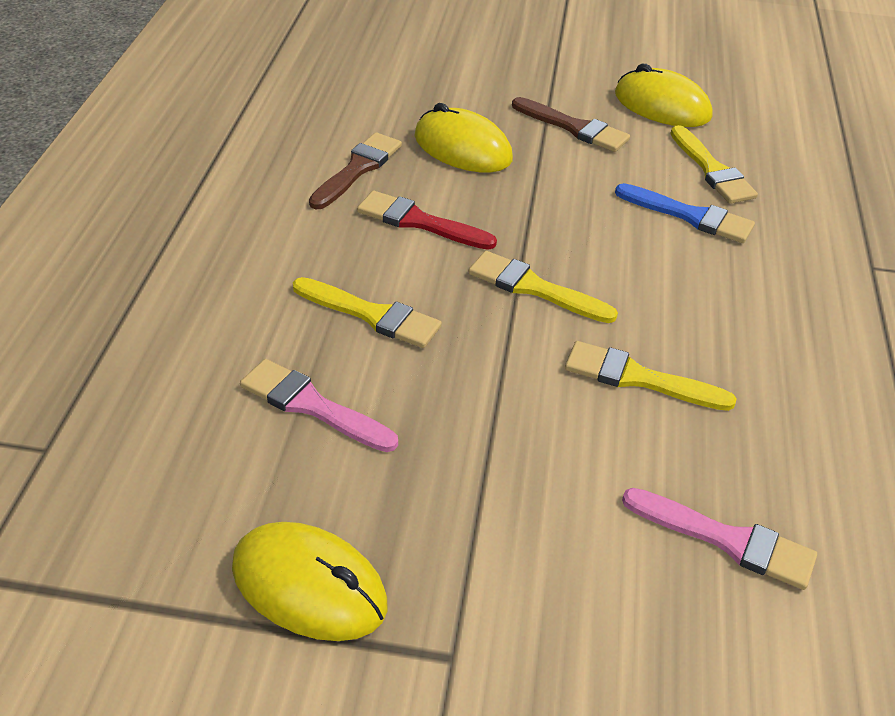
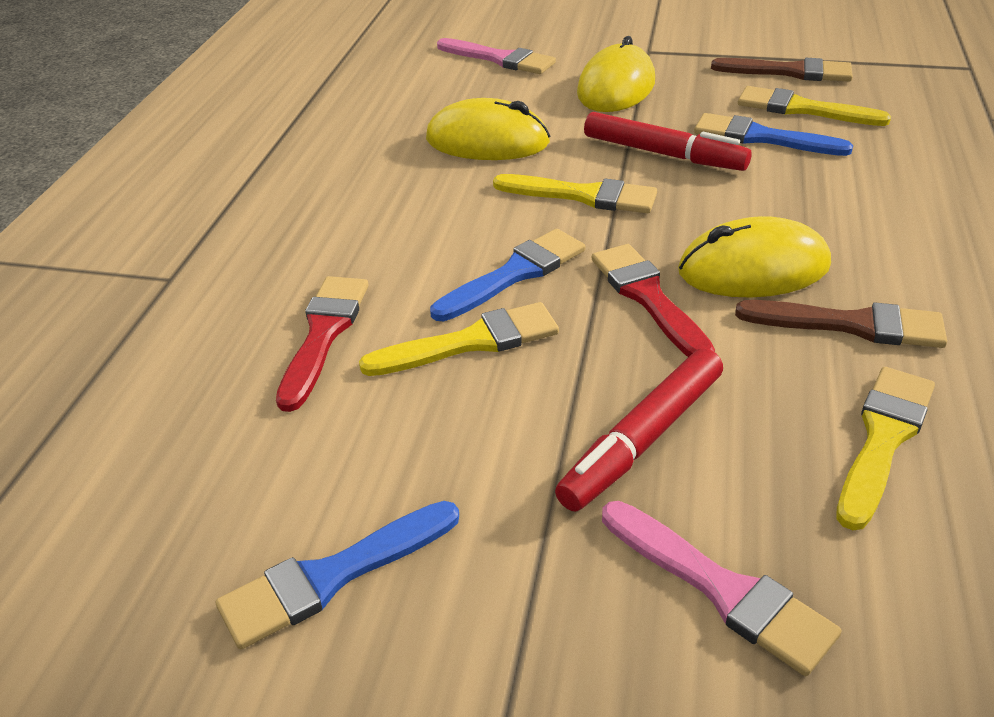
blue brush: 1 -> 3
red brush: 1 -> 2
red marker: 0 -> 2

